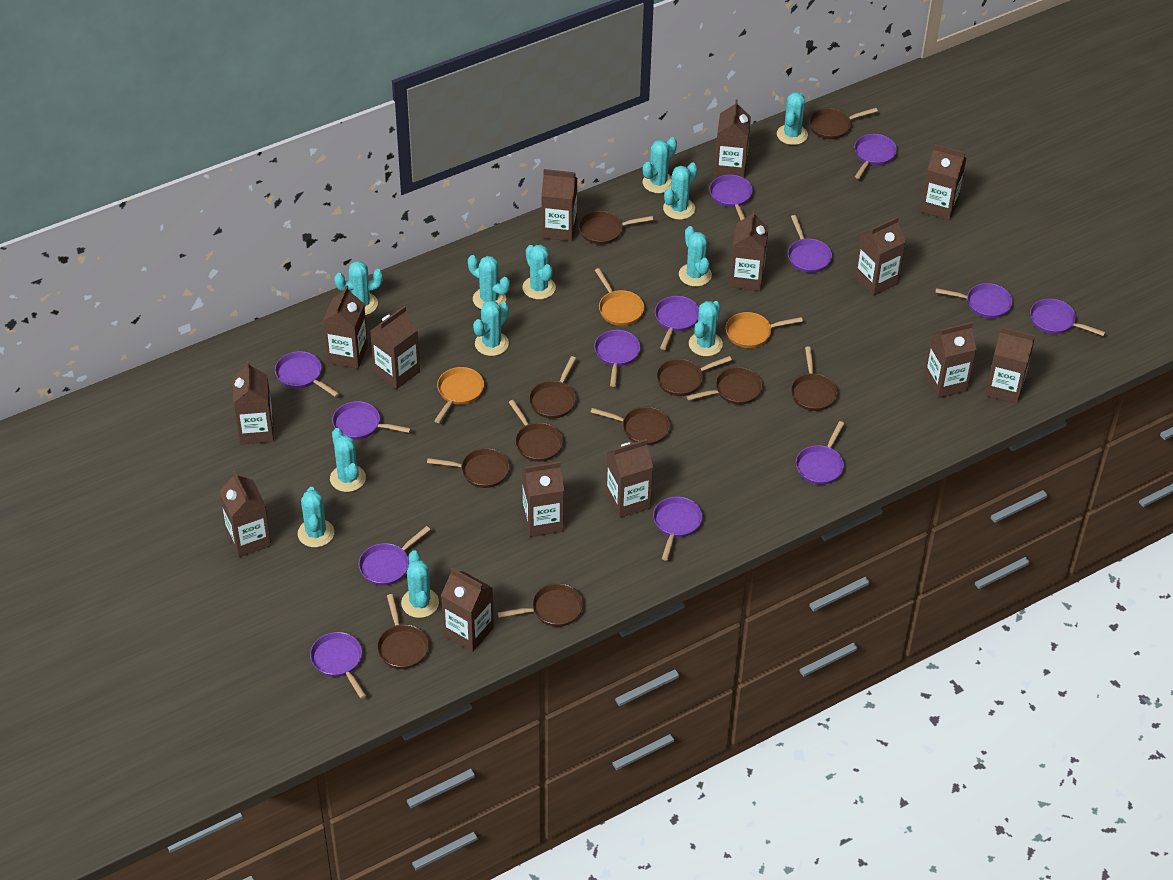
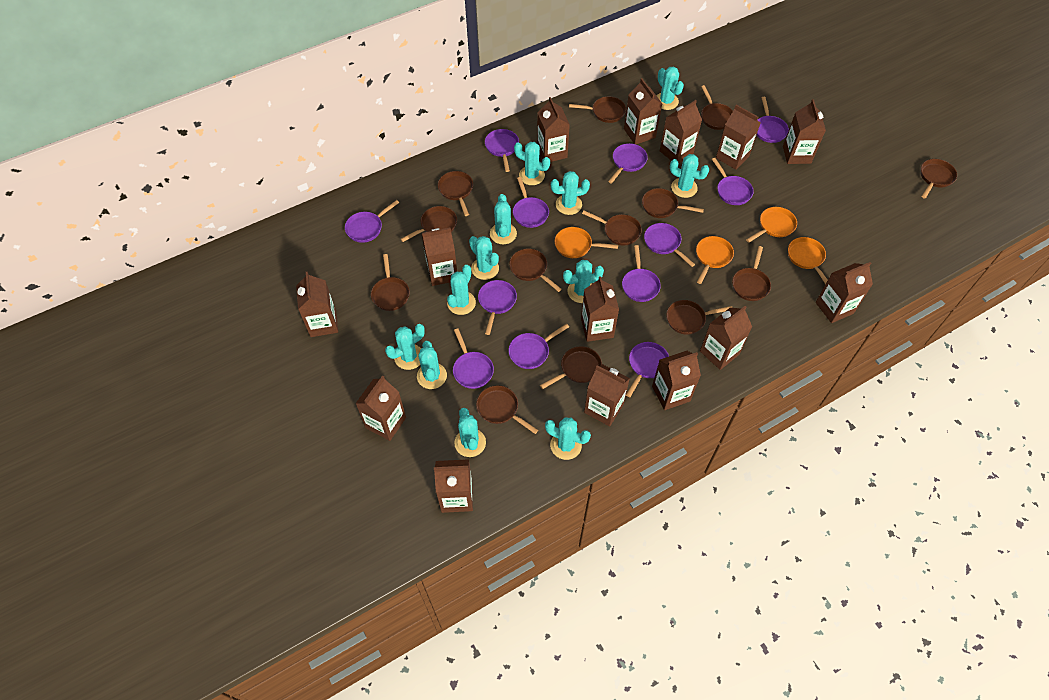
brown pan: 11 -> 13
orange pan: 3 -> 4
purple pan: 13 -> 12

